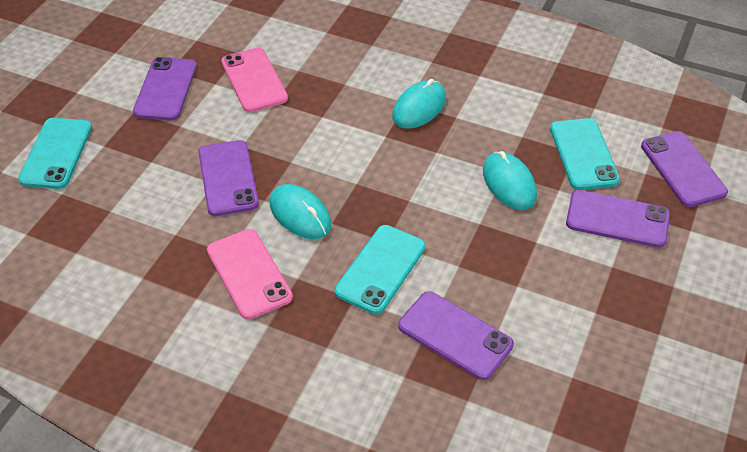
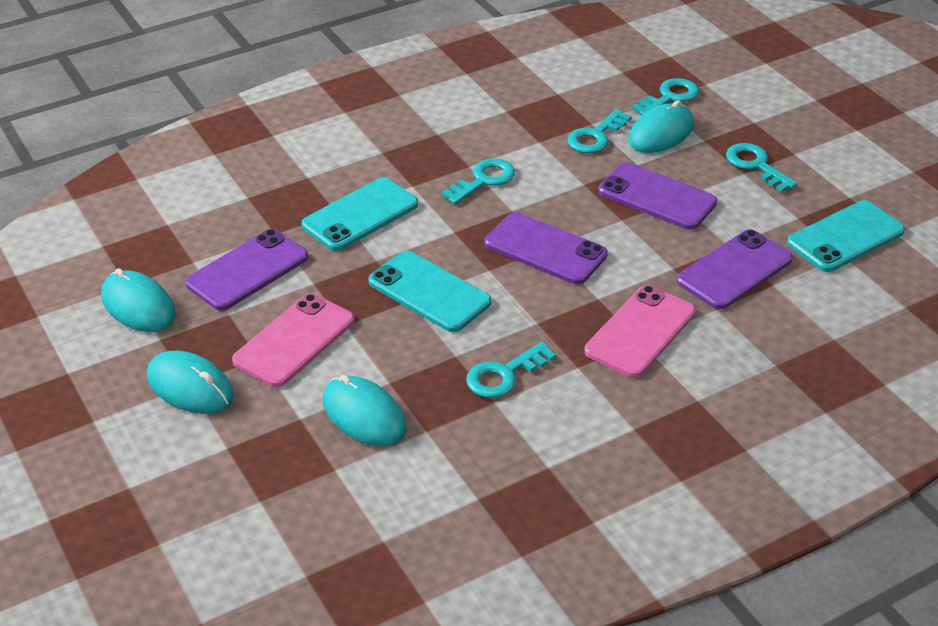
purple phone: 5 -> 4
turquoise key: 0 -> 5
turquoise mouse: 3 -> 4

